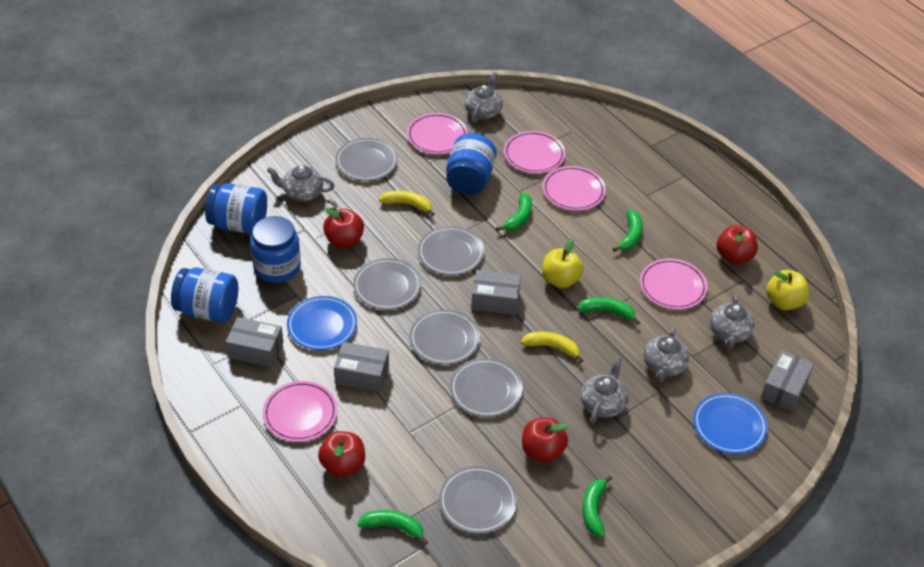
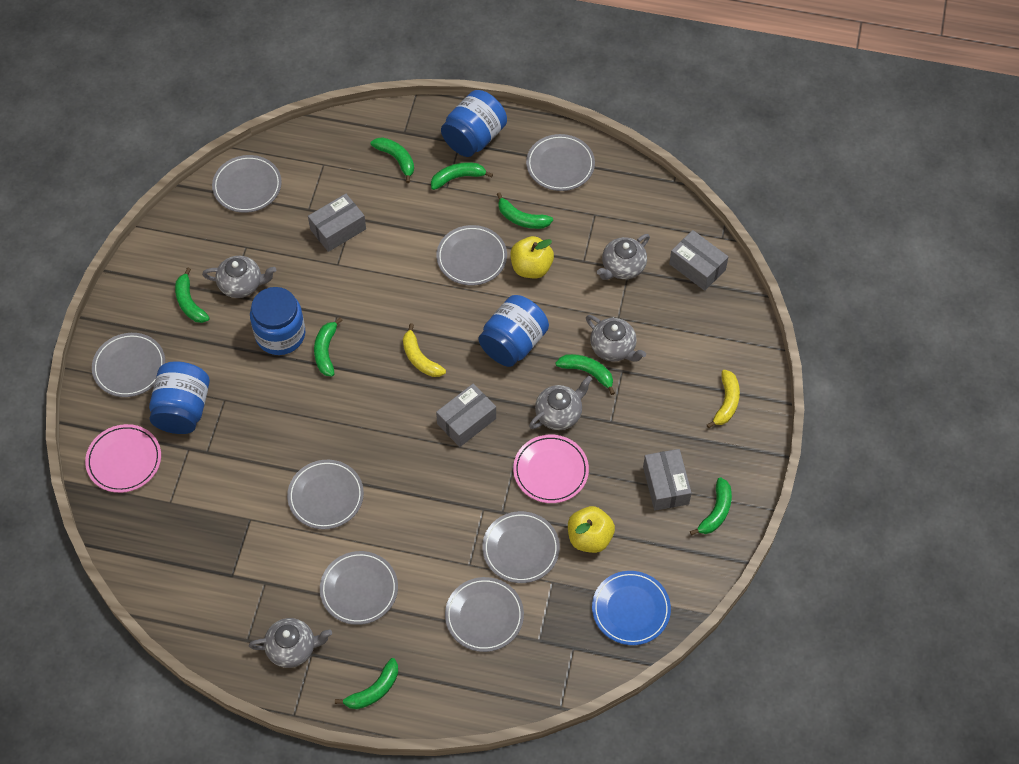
blue plate: 2 -> 1
green banana: 5 -> 8
grey plate: 6 -> 8
pink plate: 5 -> 2
red apple: 4 -> 0

